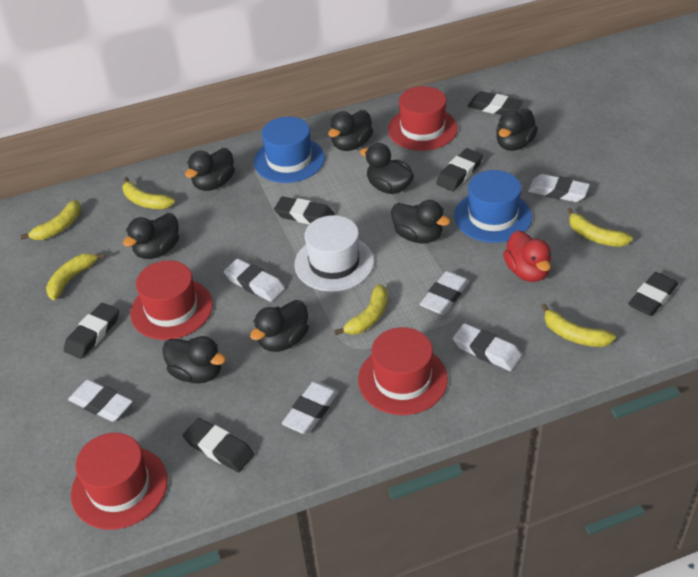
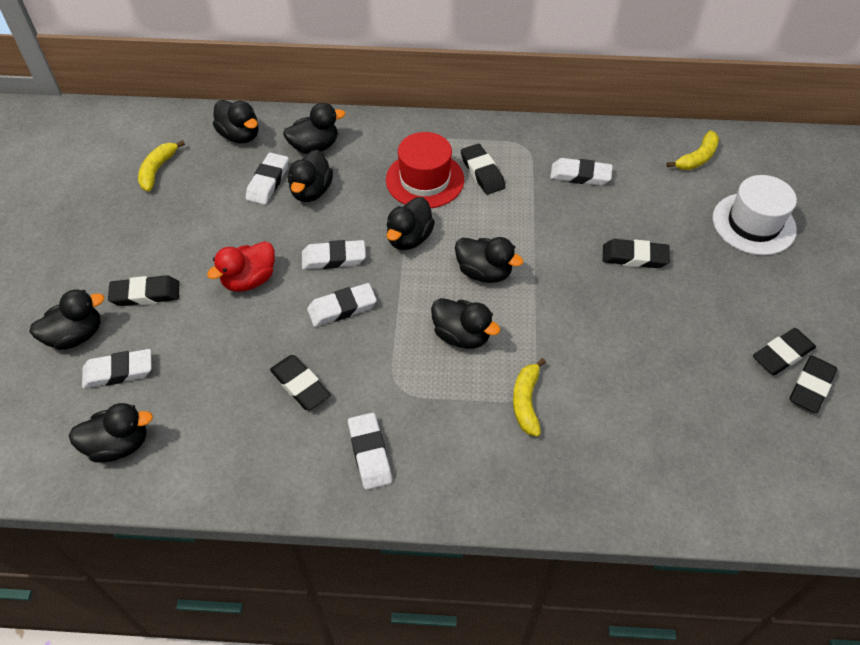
blue hat: 2 -> 0
red hat: 4 -> 1
yellow banana: 6 -> 3

